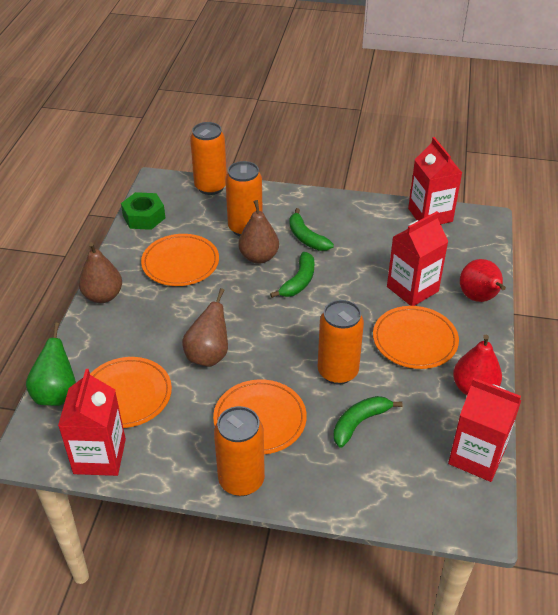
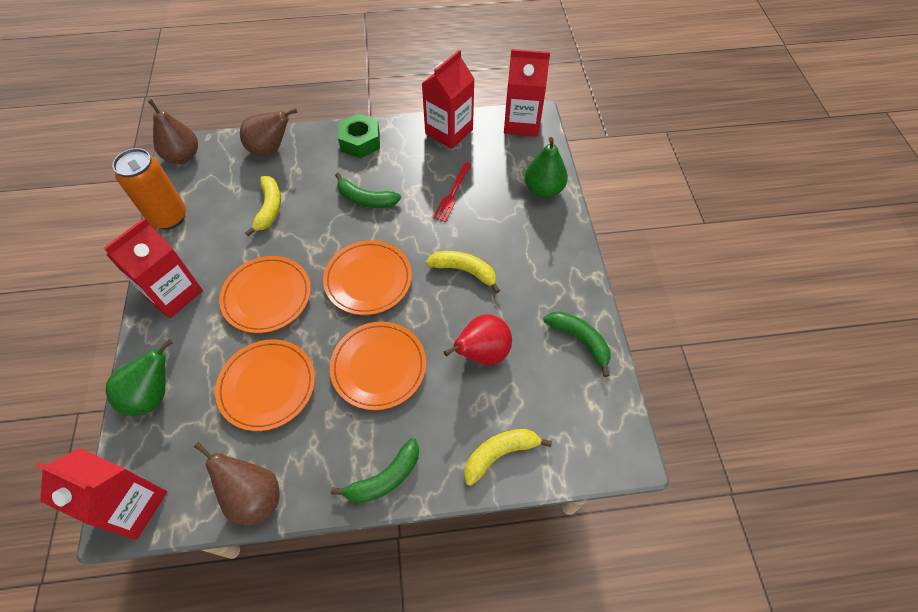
green pear: 1 -> 2
orange can: 4 -> 1
red fork: 0 -> 1
red pear: 2 -> 1
yellow banana: 0 -> 3

